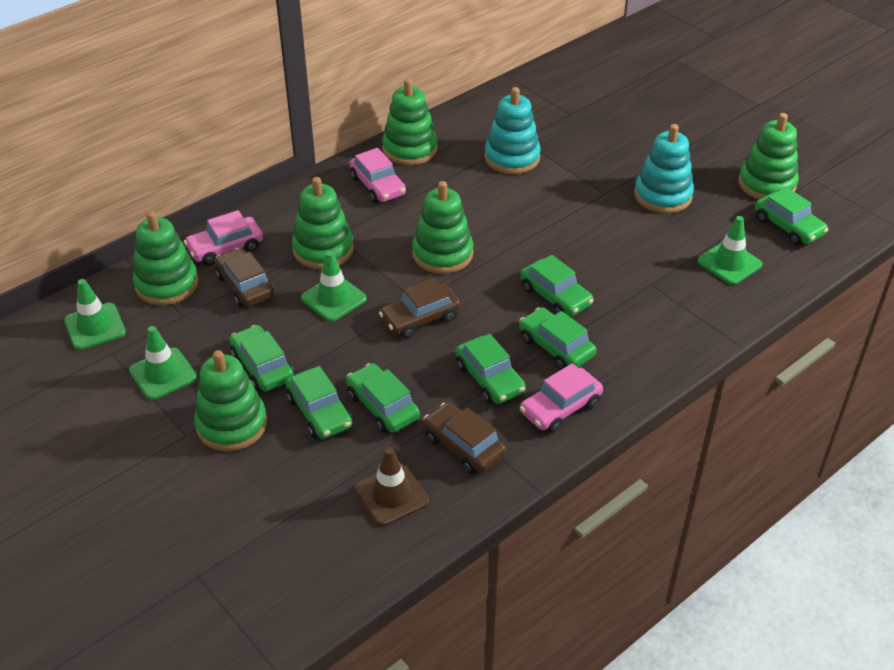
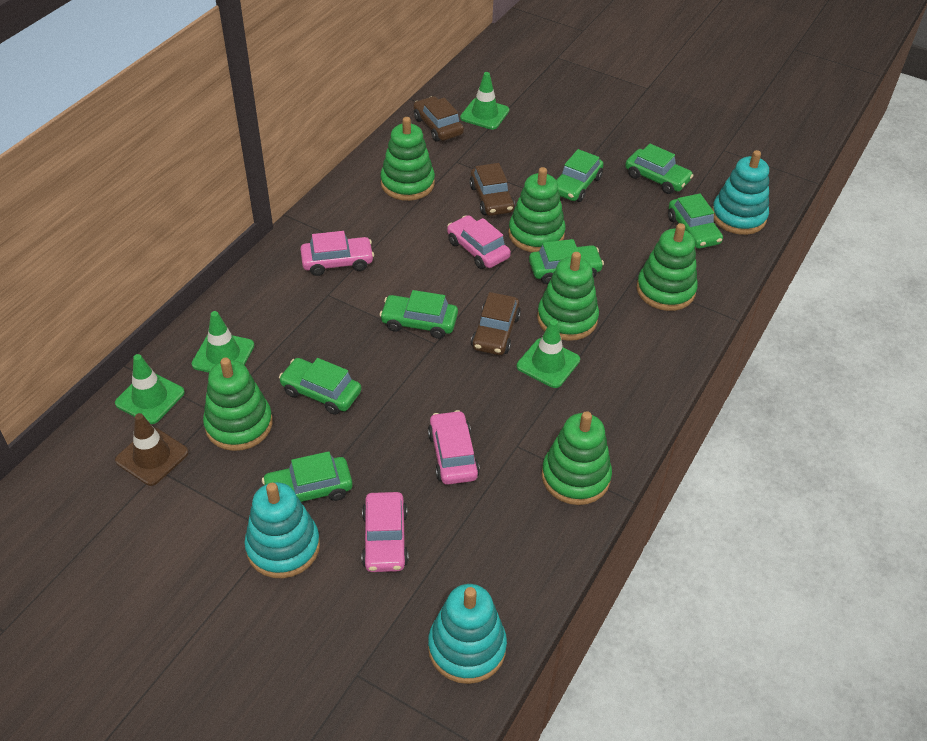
pink car: 3 -> 4
turquoise stacking toy: 2 -> 3

